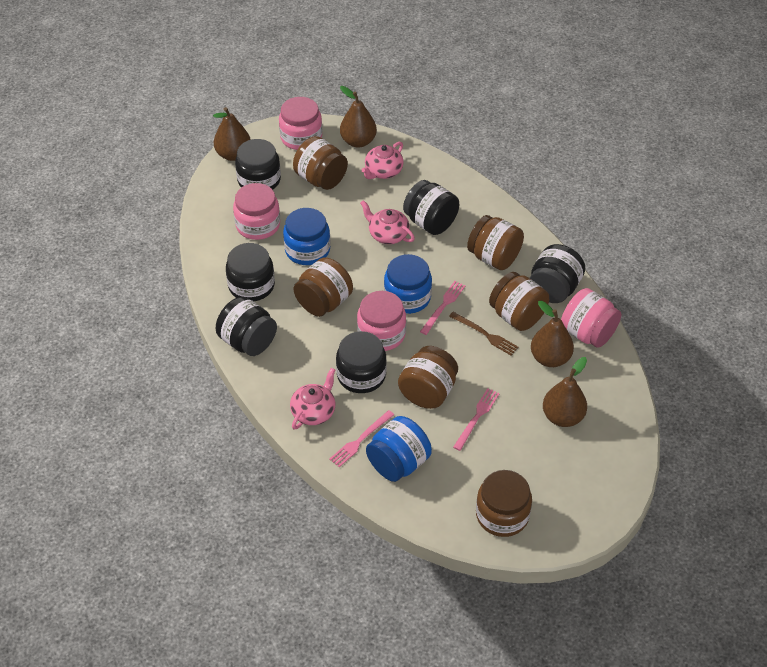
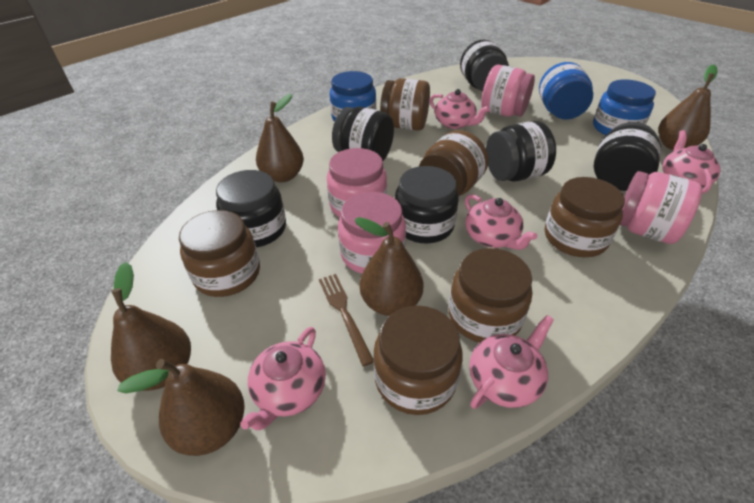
brown pear: 4 -> 5
pink fork: 3 -> 0
pink teapot: 3 -> 5

